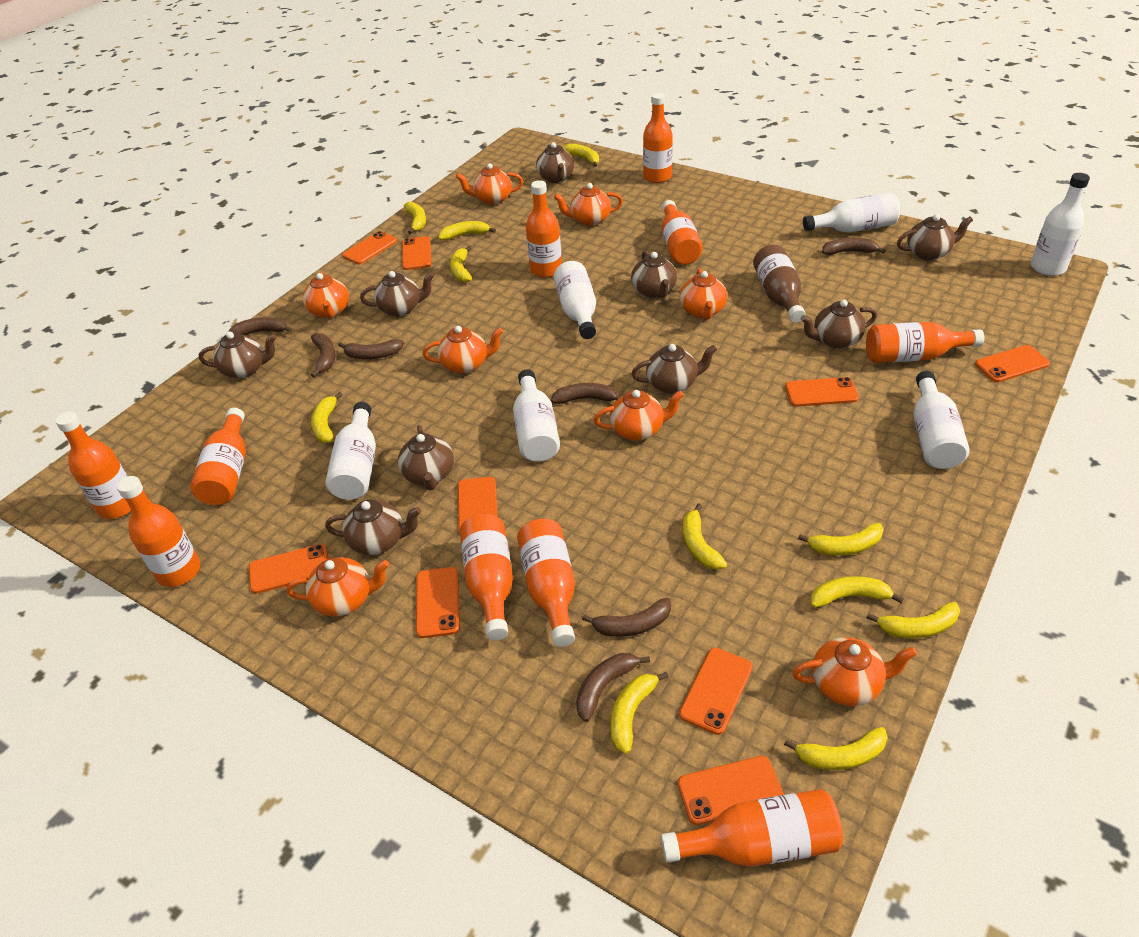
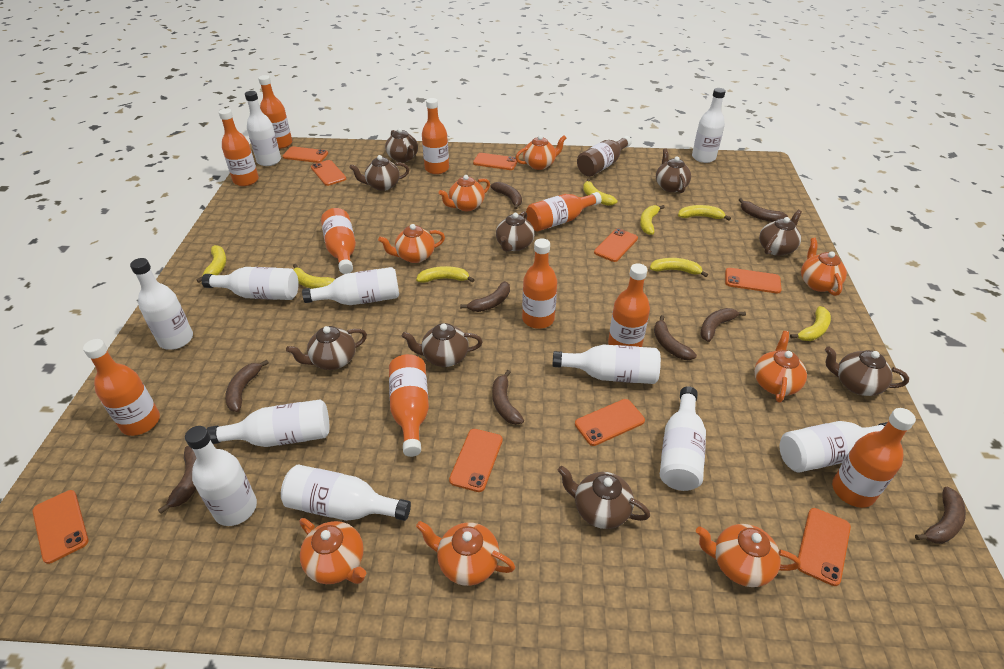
brown banana: 7 -> 9
white bottle: 6 -> 11
yellow banana: 11 -> 8

